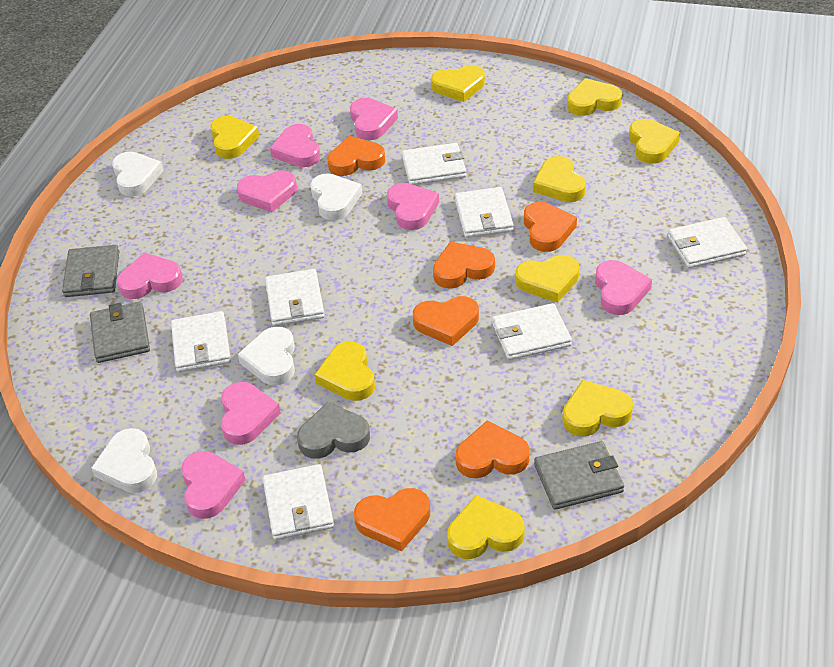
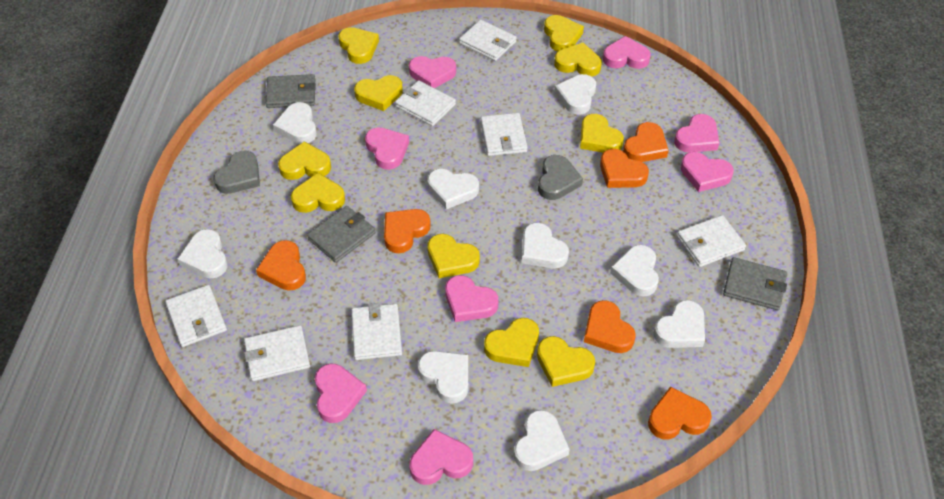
grey heart: 1 -> 2
white heart: 4 -> 9
yellow heart: 9 -> 10

